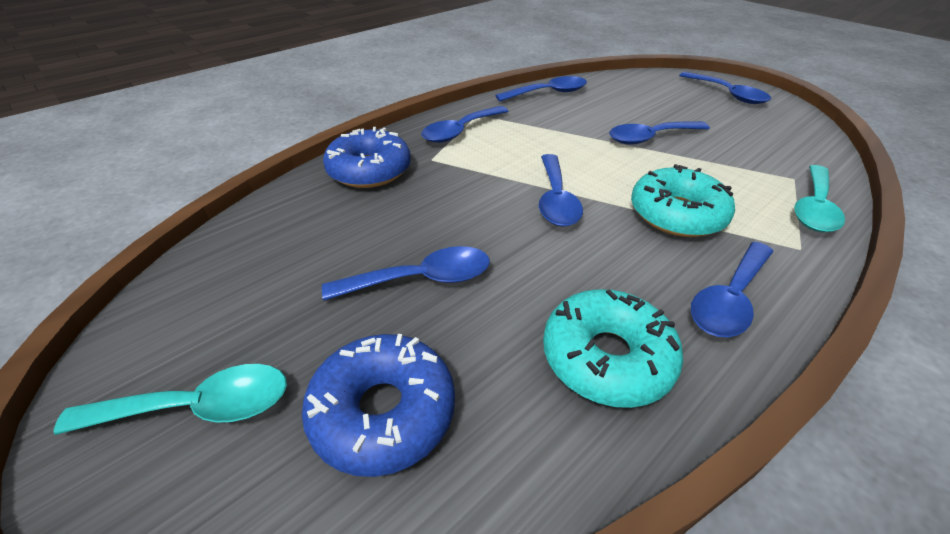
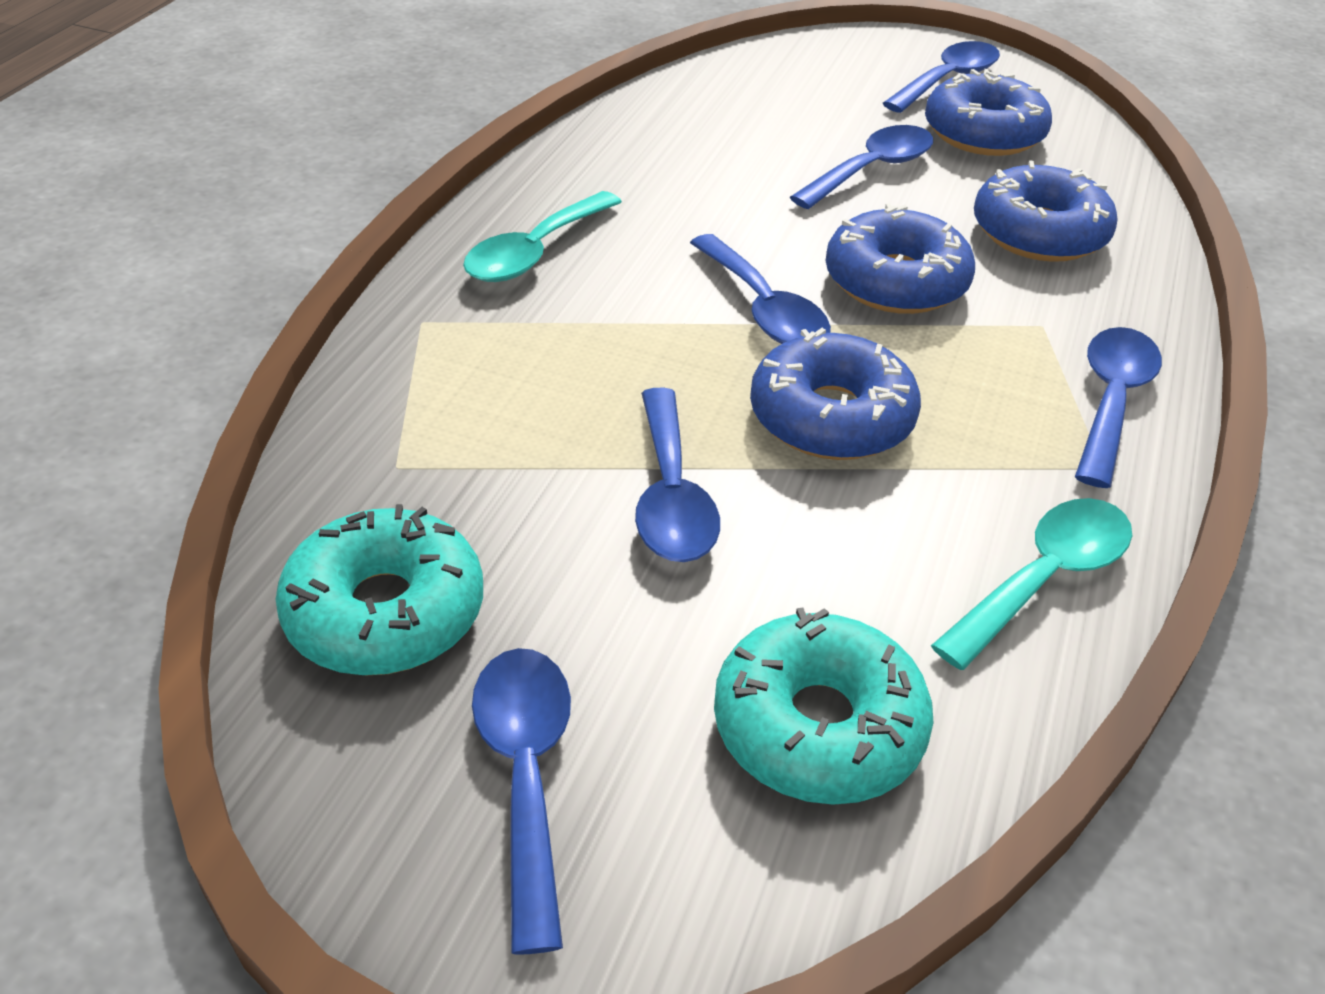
blue donut: 2 -> 4
blue spoon: 7 -> 6

